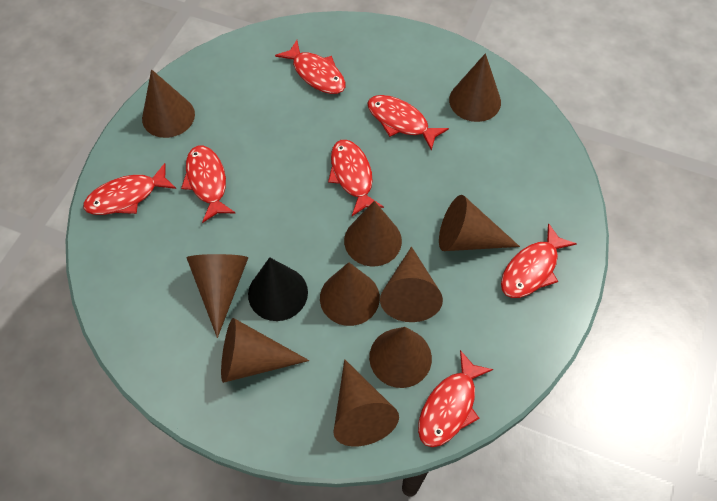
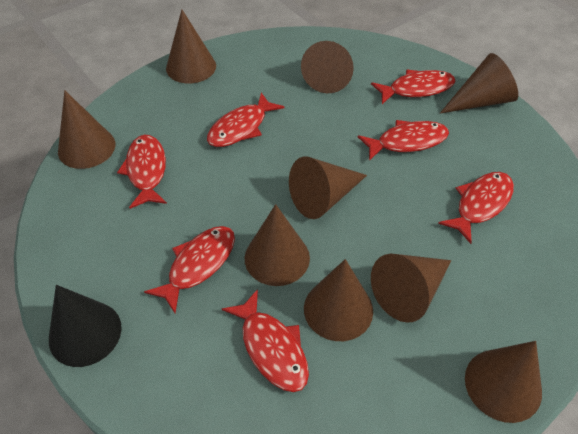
brown cone: 10 -> 9

